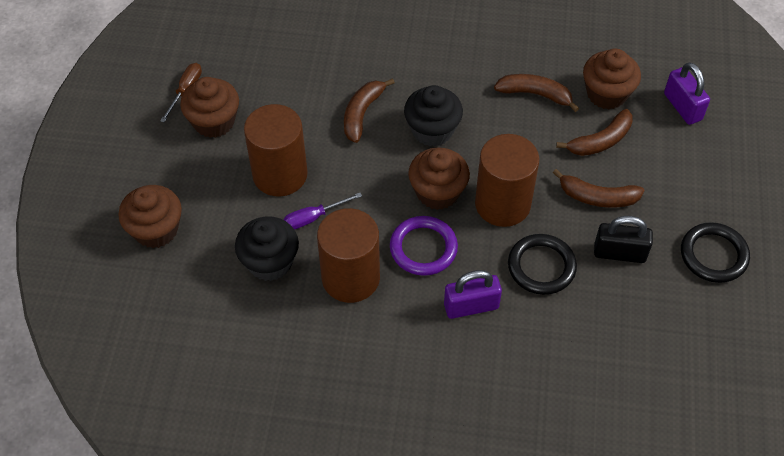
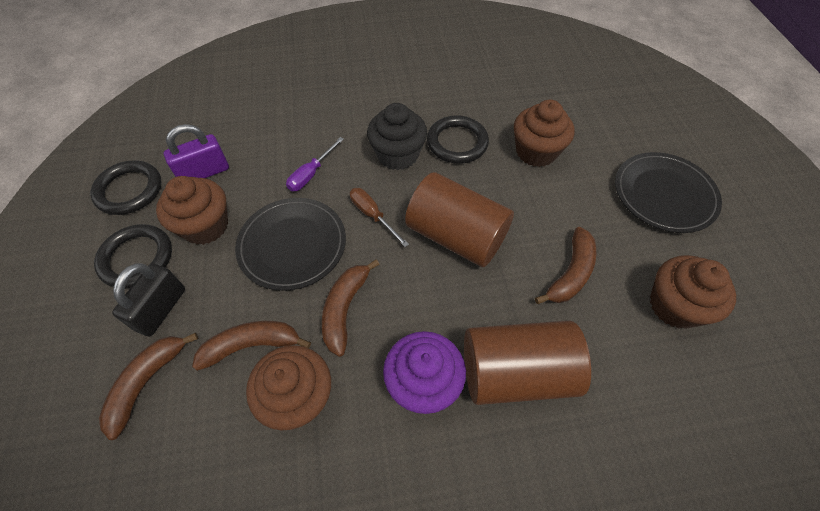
black cupcake: 2 -> 1
black plate: 0 -> 2
black ring: 2 -> 3
brown cylinder: 3 -> 2
purple cupcake: 0 -> 1
purple padlock: 2 -> 1
purple ring: 1 -> 0

